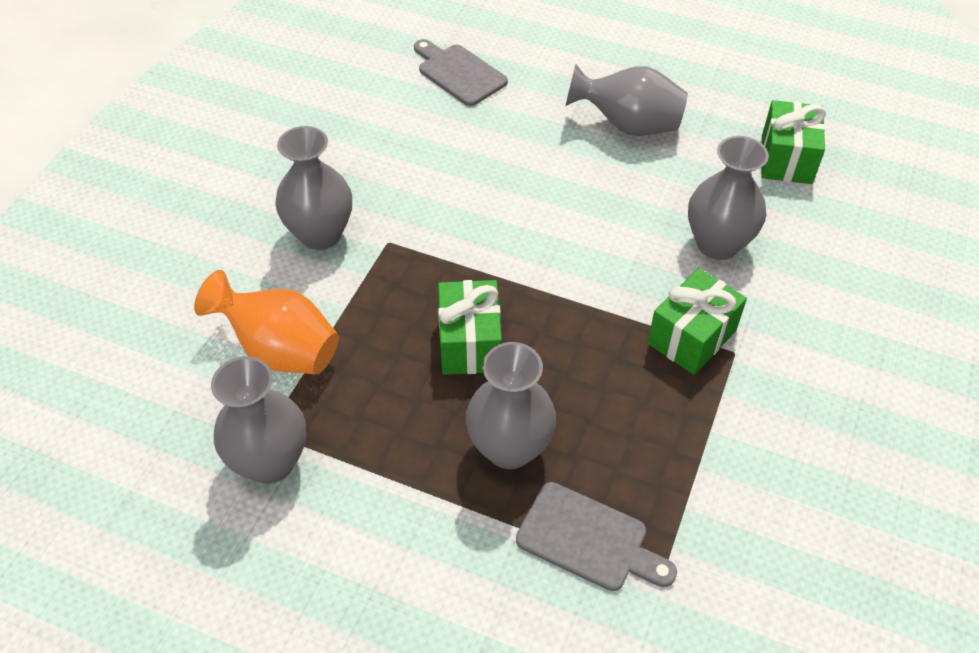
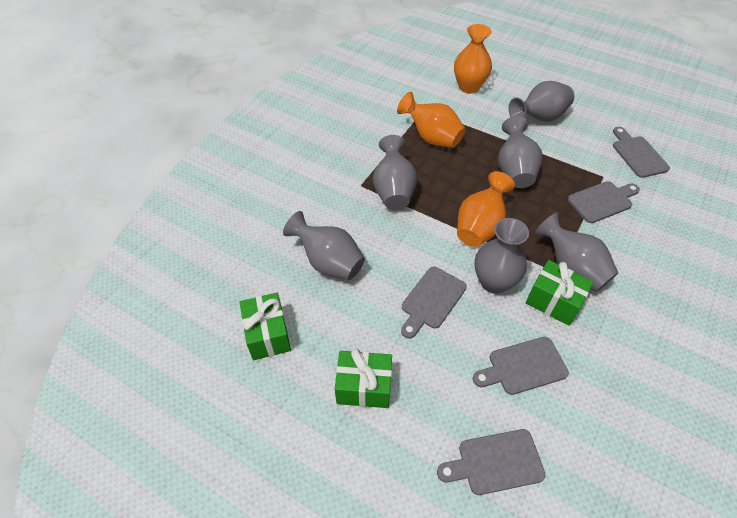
grey cutting board: 2 -> 5
grey vase: 5 -> 6
orange vase: 1 -> 3

